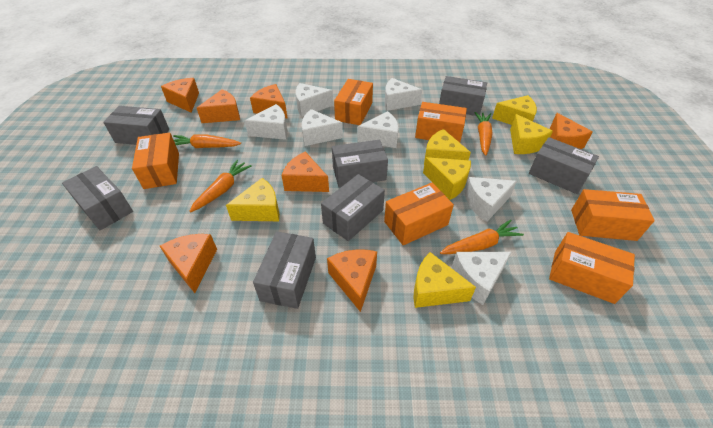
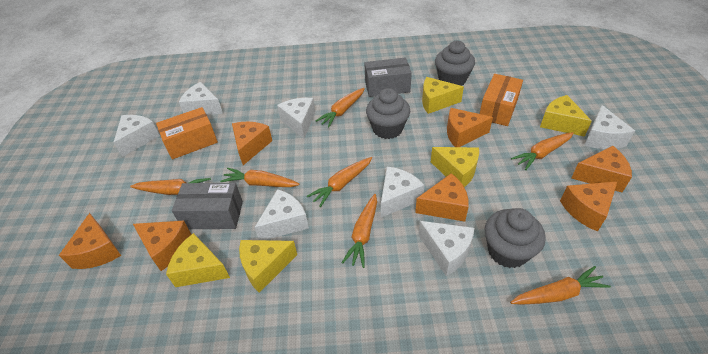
grey box: 7 -> 2
grey cupcake: 0 -> 3
orange box: 6 -> 2
orange carrot: 4 -> 7
yellow cheese: 6 -> 5

